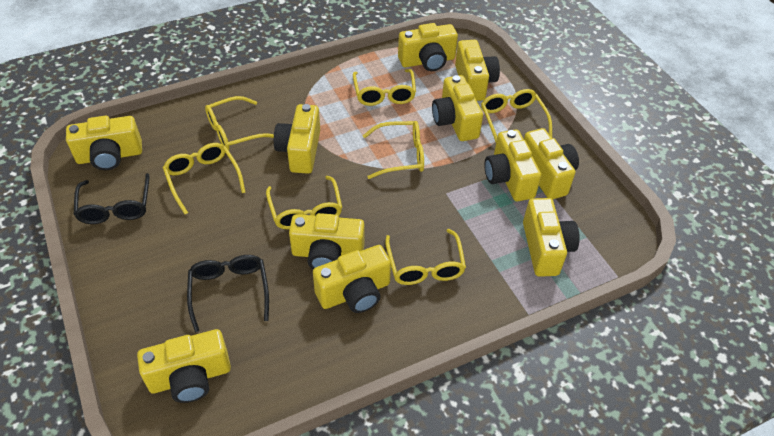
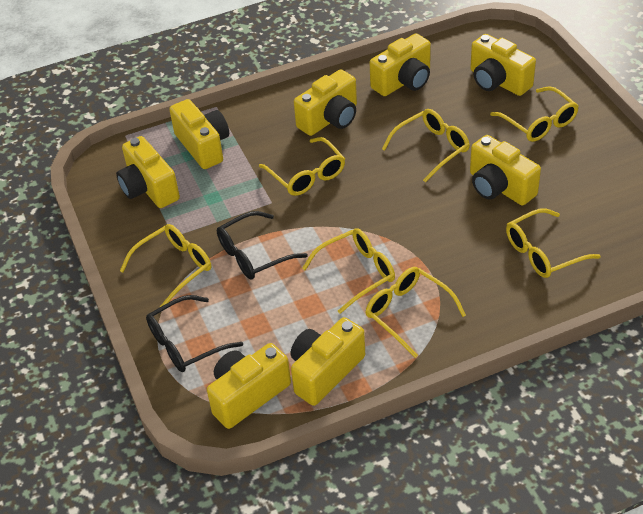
yellow camera: 11 -> 8

